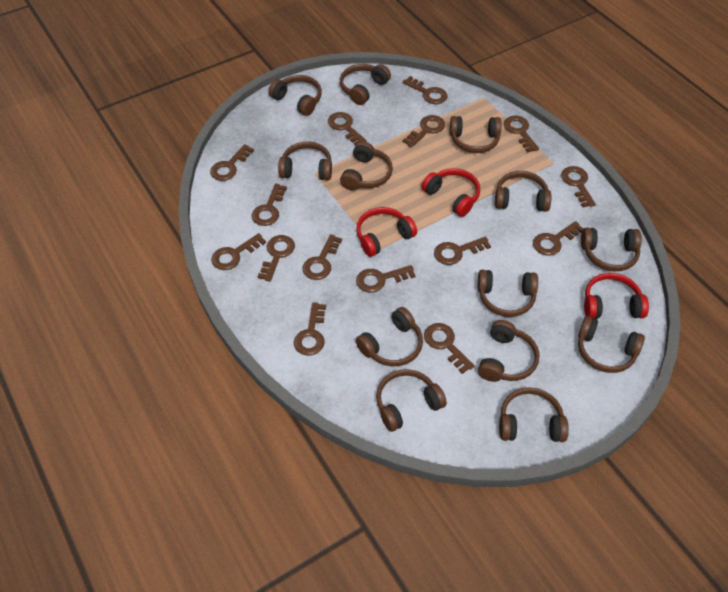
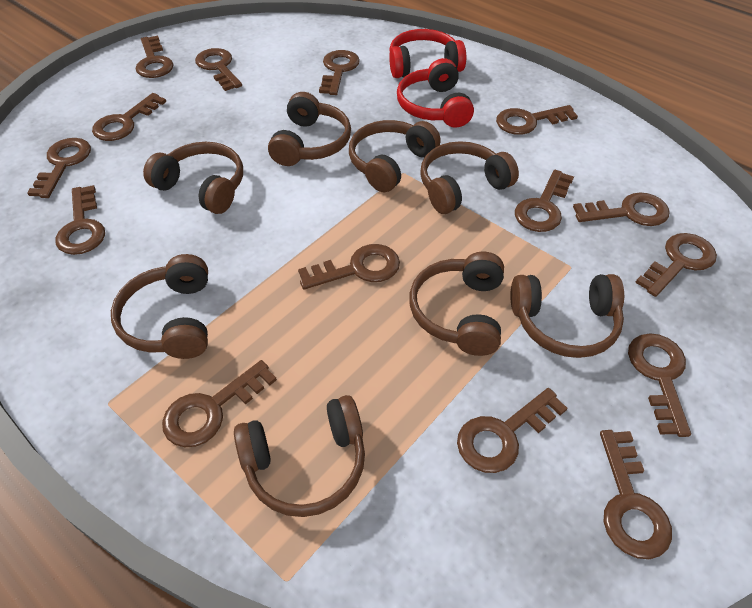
brown headphones: 13 -> 8
red headphones: 3 -> 2

